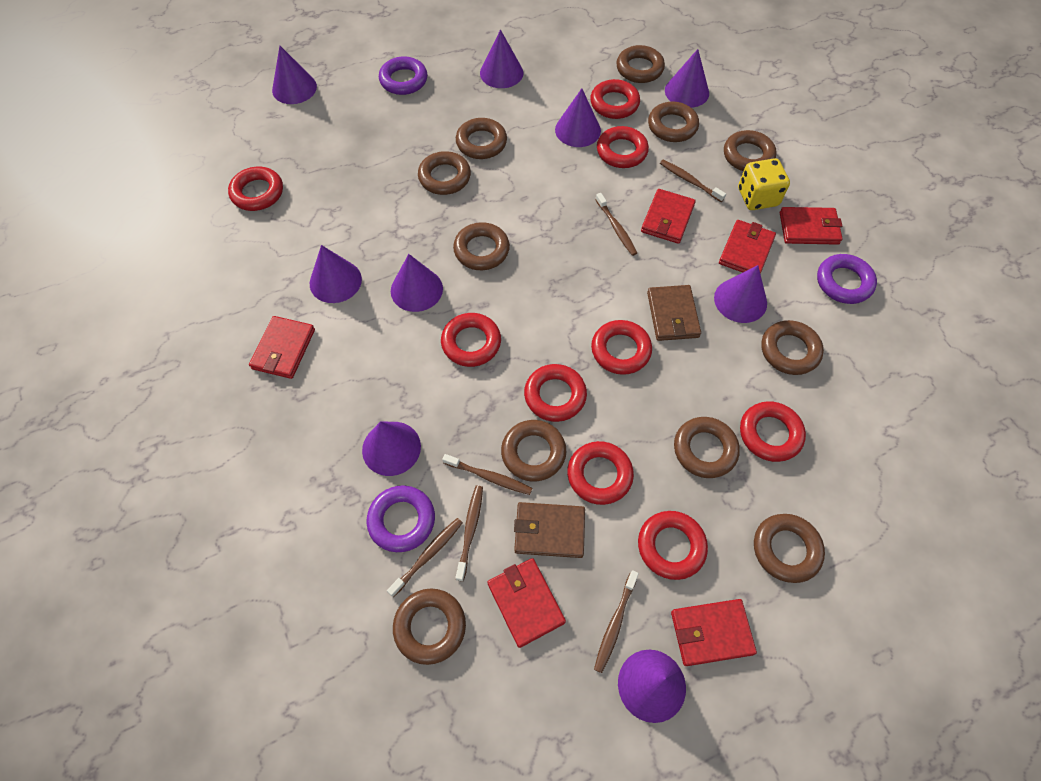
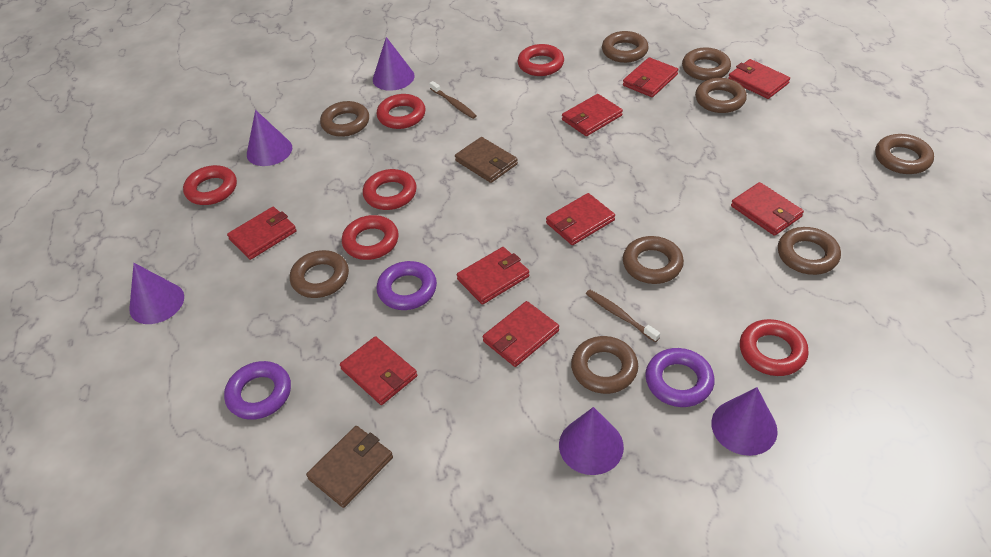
brown ring: 11 -> 9
brown toothbrush: 6 -> 2
purple cone: 9 -> 5
red ring: 9 -> 6
red wallet: 6 -> 9
yellow dice: 1 -> 0

